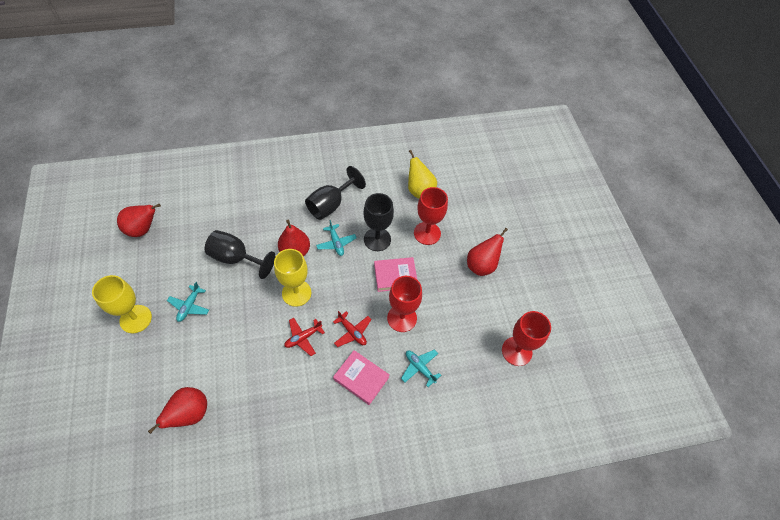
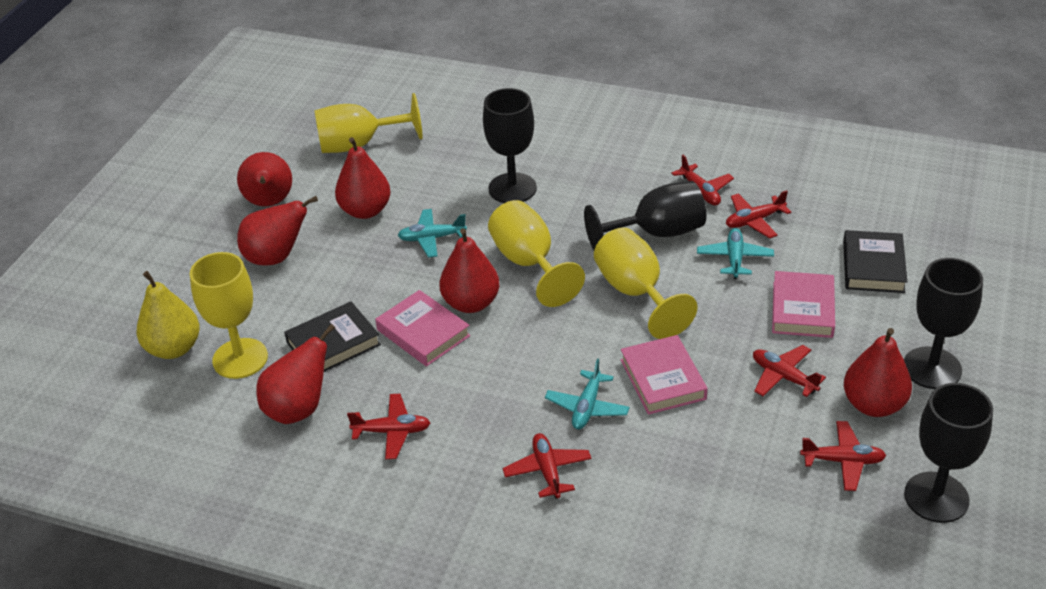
black book: 0 -> 2
black goblet: 3 -> 4
pink book: 2 -> 3
red goblet: 3 -> 0
red pear: 4 -> 6
red plane: 2 -> 6
yellow goblet: 2 -> 4

